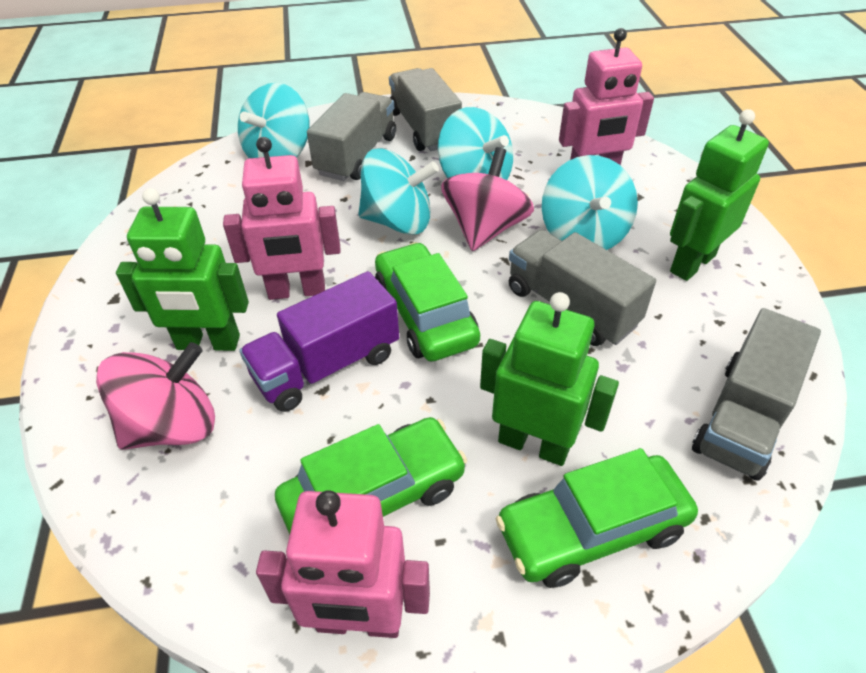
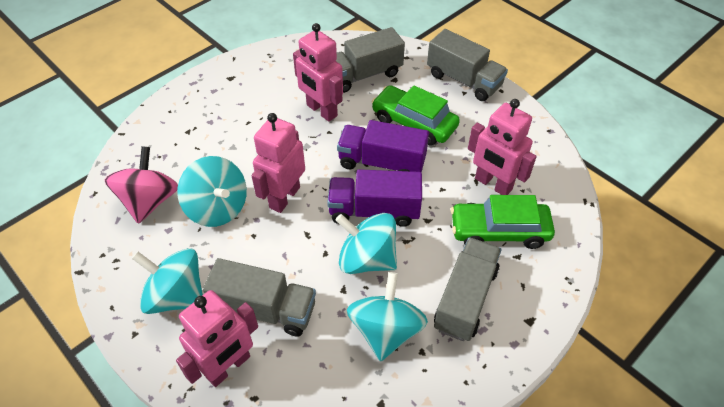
green car: 3 -> 2
green robot: 3 -> 0
pink robot: 3 -> 4
pink spinning top: 2 -> 1
purple truck: 1 -> 2

